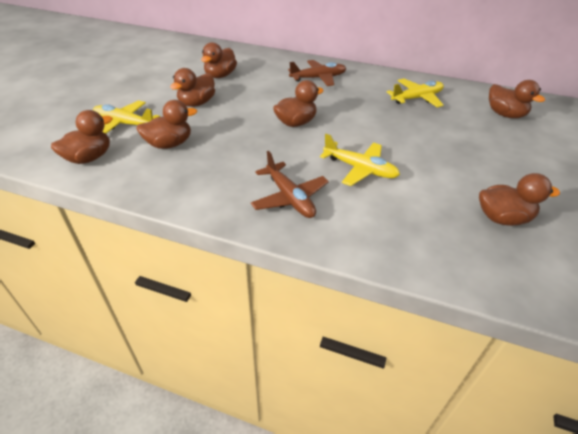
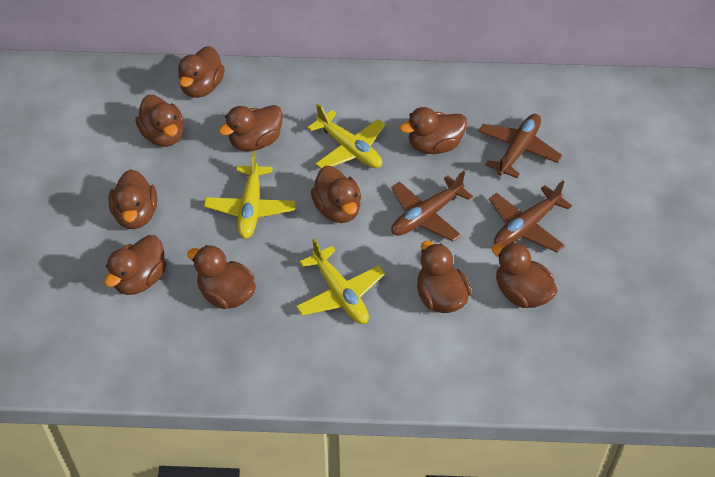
brown duck: 7 -> 10
brown plane: 2 -> 3

